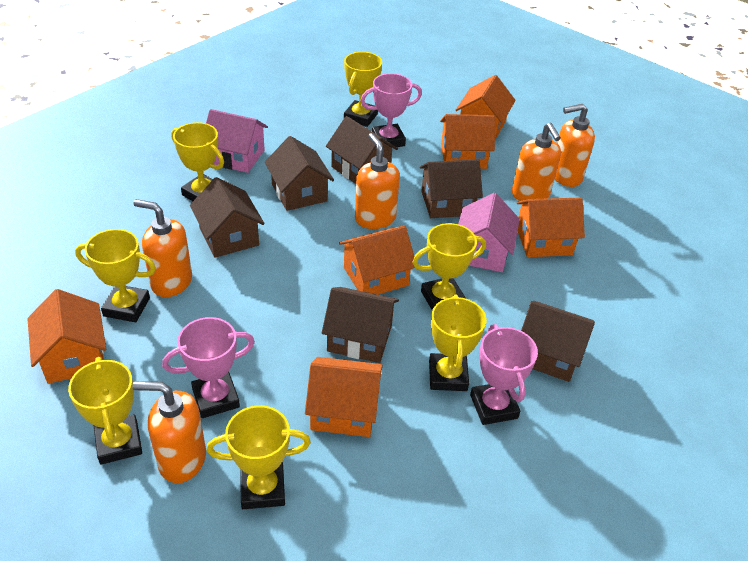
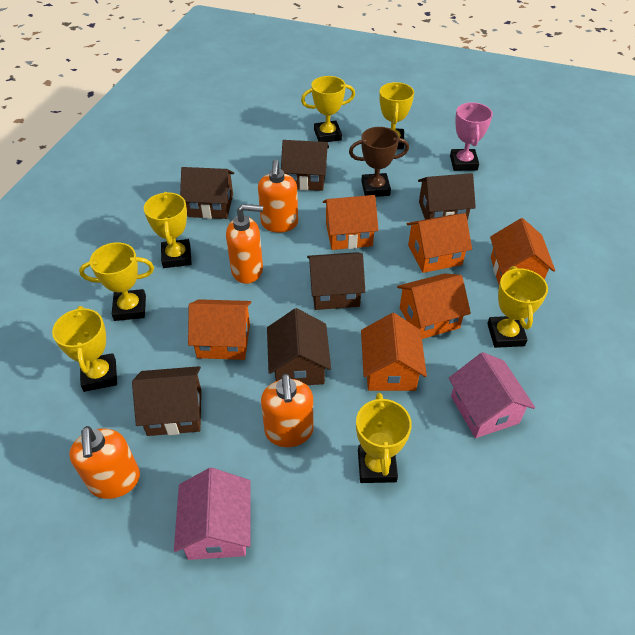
brown trophy: 0 -> 1
orange soap dispenser: 5 -> 4
pink trophy: 3 -> 1

